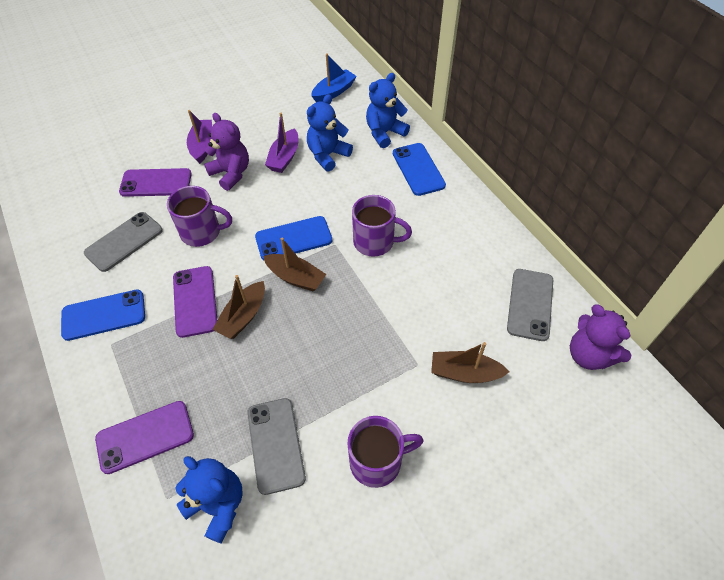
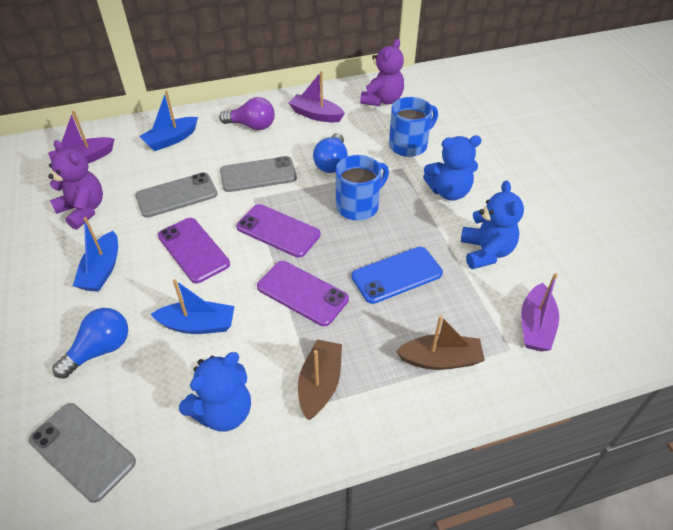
blue boat: 1 -> 3
blue light bulb: 0 -> 2
blue mug: 0 -> 2
blue phone: 3 -> 1
brown boat: 3 -> 2
purple boat: 2 -> 3
purple light bulb: 0 -> 1
purple mug: 3 -> 0

